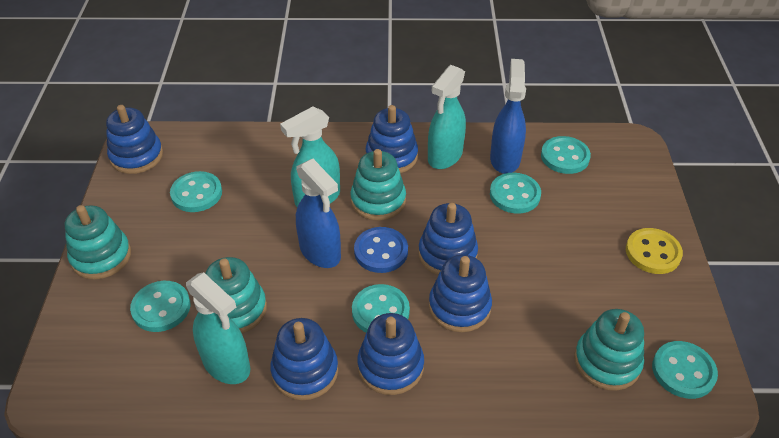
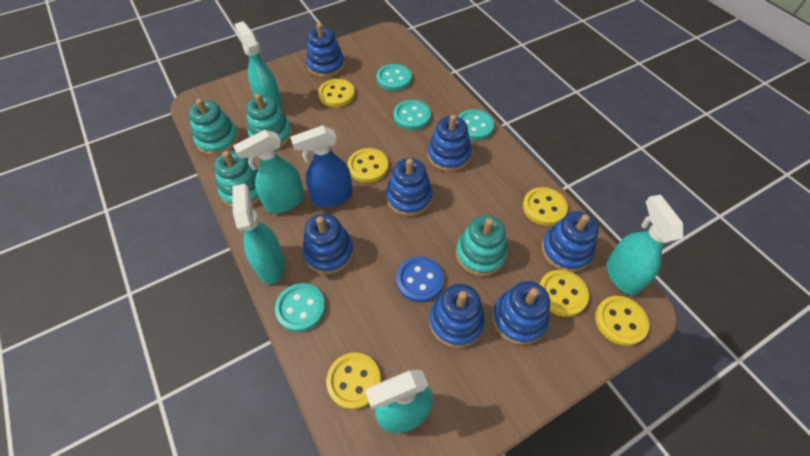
blue spray bottle: 2 -> 1
blue stacking toy: 6 -> 7
turquoise button: 6 -> 4
turquoise spray bottle: 3 -> 5
yellow button: 1 -> 6

